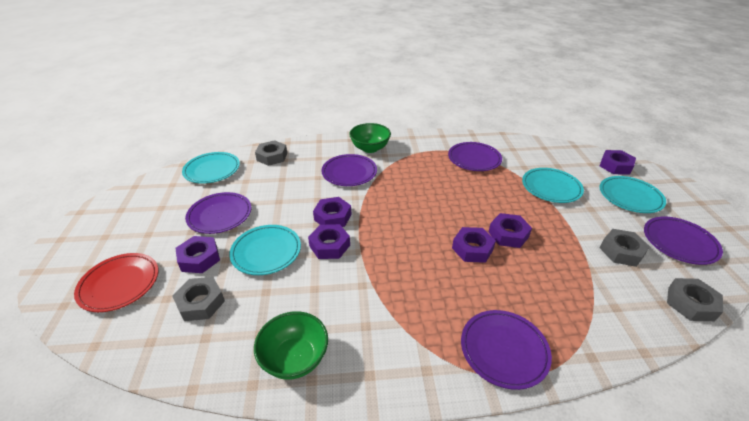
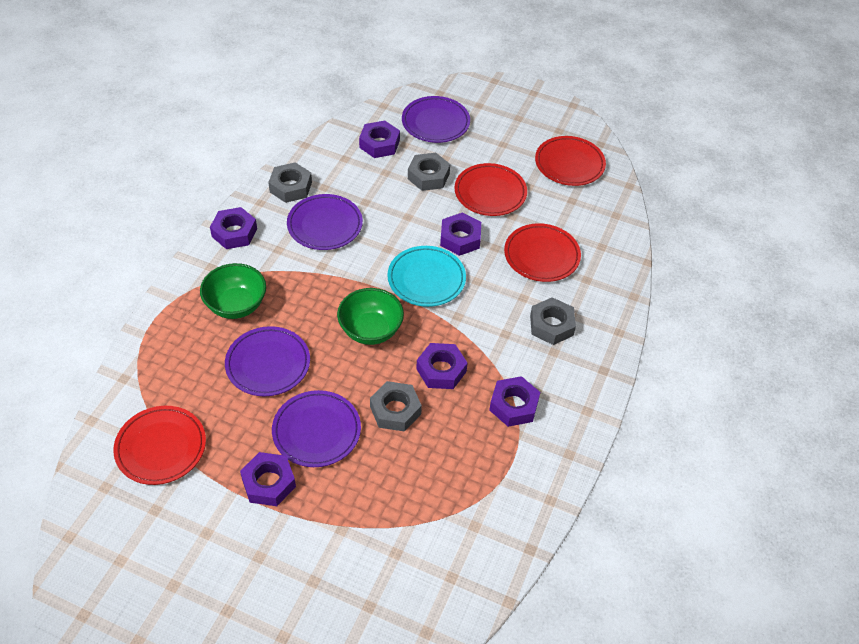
purple plate: 5 -> 4
red plate: 1 -> 4
turquoise plate: 4 -> 1

